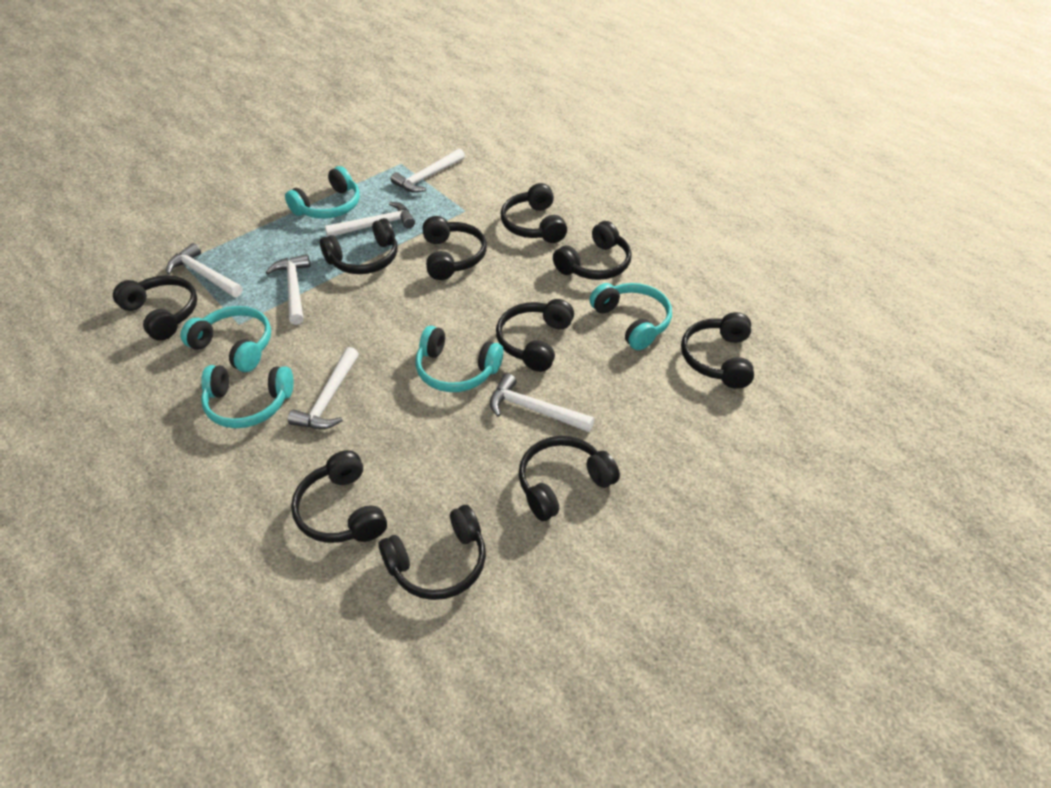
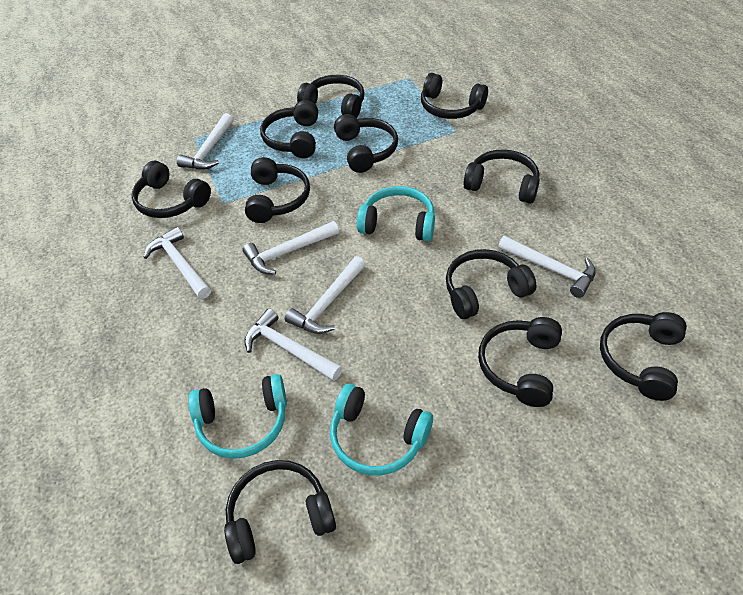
black headphones: 10 -> 11
turquoise headphones: 5 -> 3

